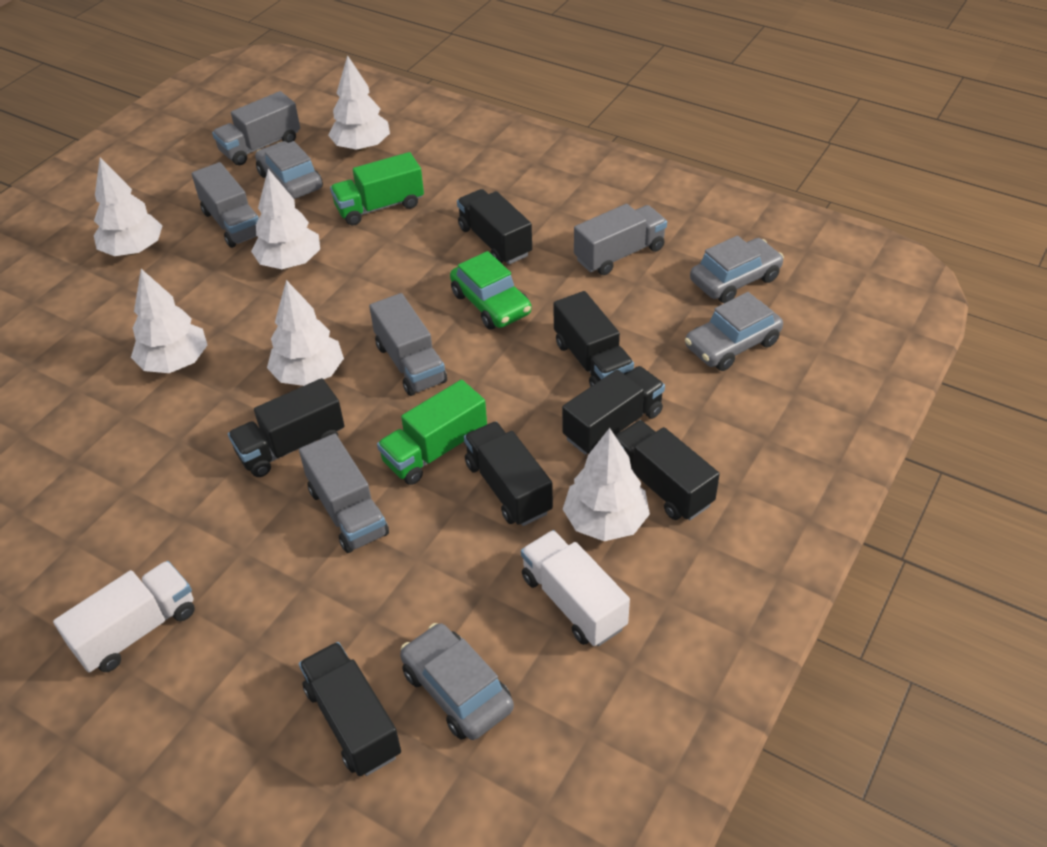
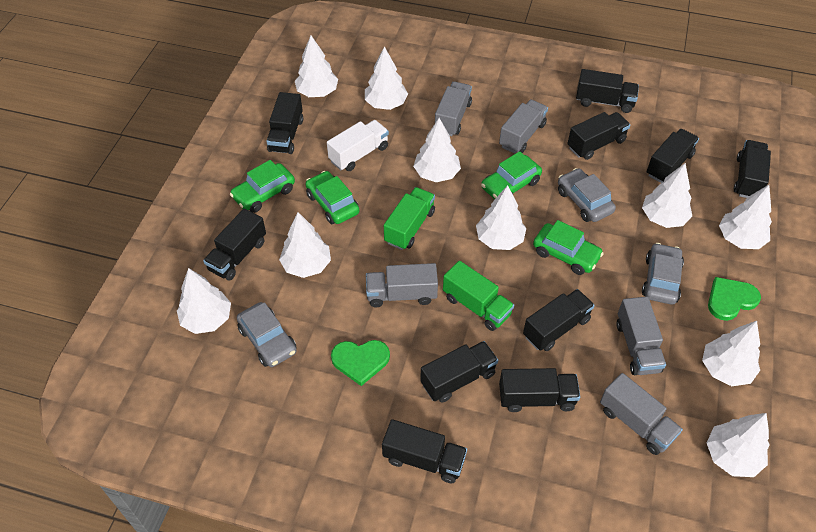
black truck: 7 -> 10
green car: 1 -> 4
green heart: 0 -> 2
grey car: 4 -> 3
white tree: 6 -> 10
white truck: 2 -> 1

